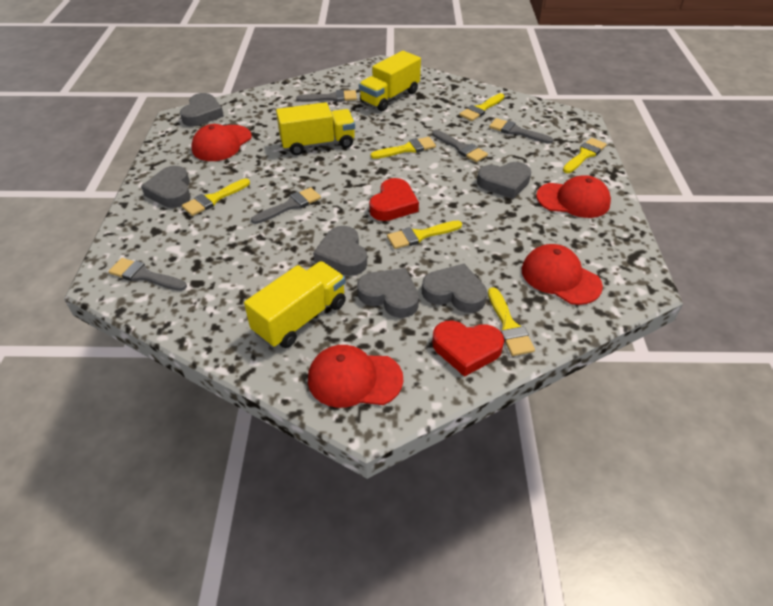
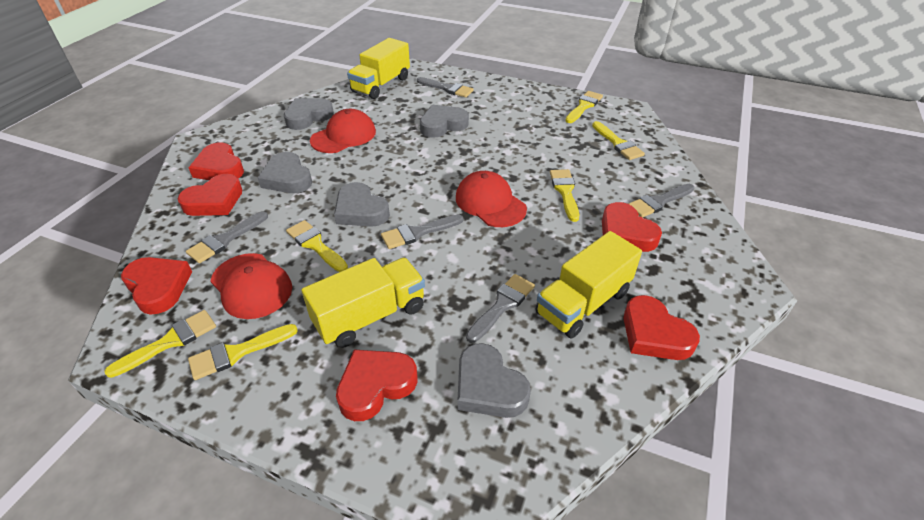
grey heart: 6 -> 5
red cap: 4 -> 3
red heart: 2 -> 6

